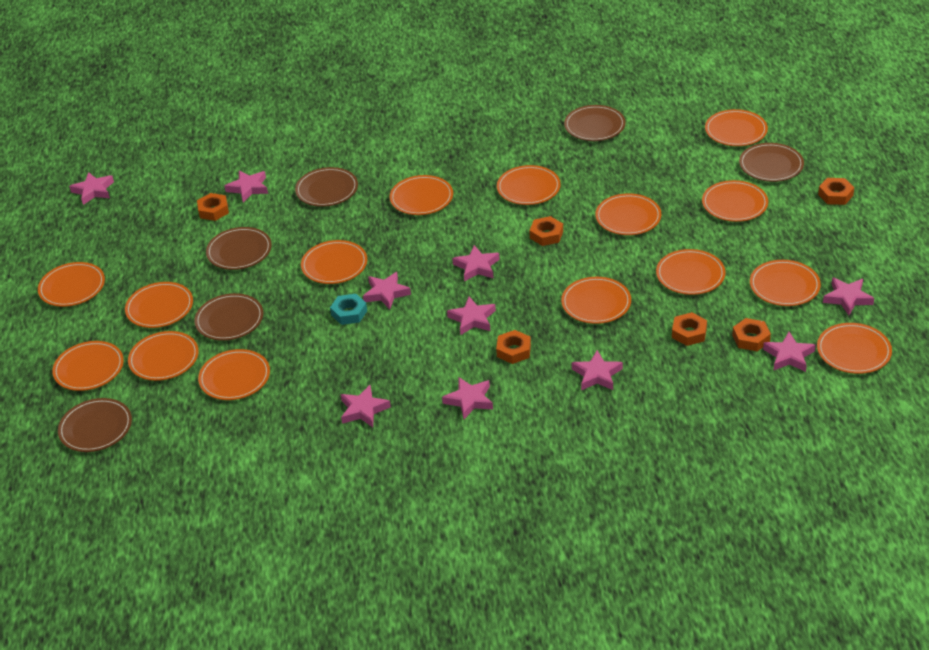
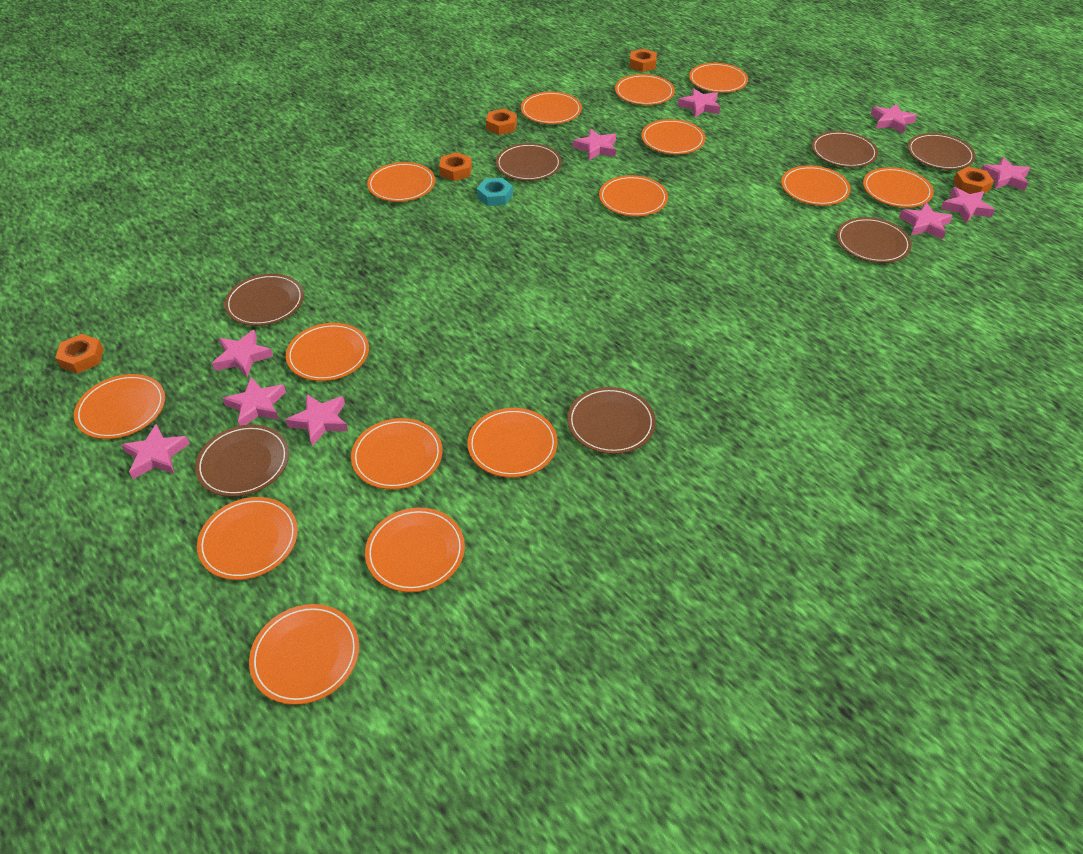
brown plate: 6 -> 7
orange nut: 6 -> 5

